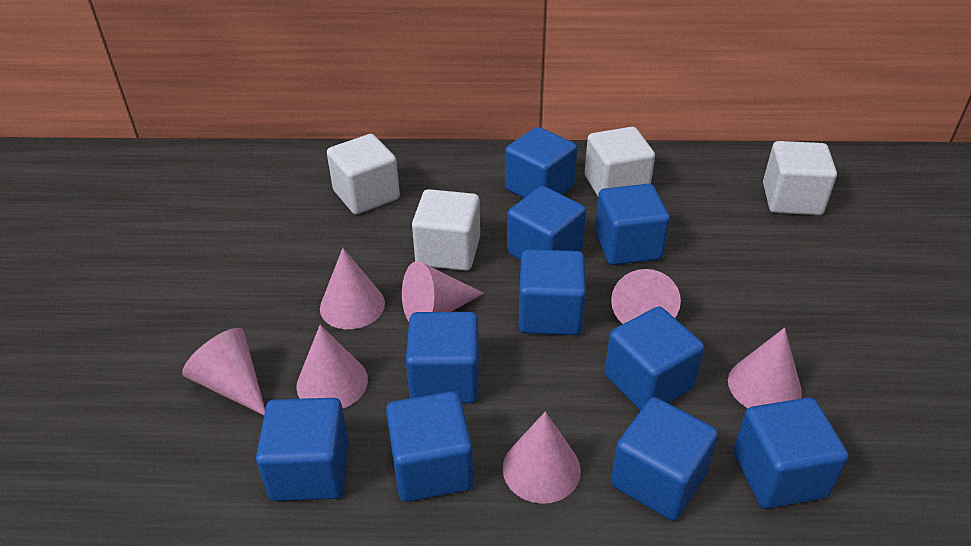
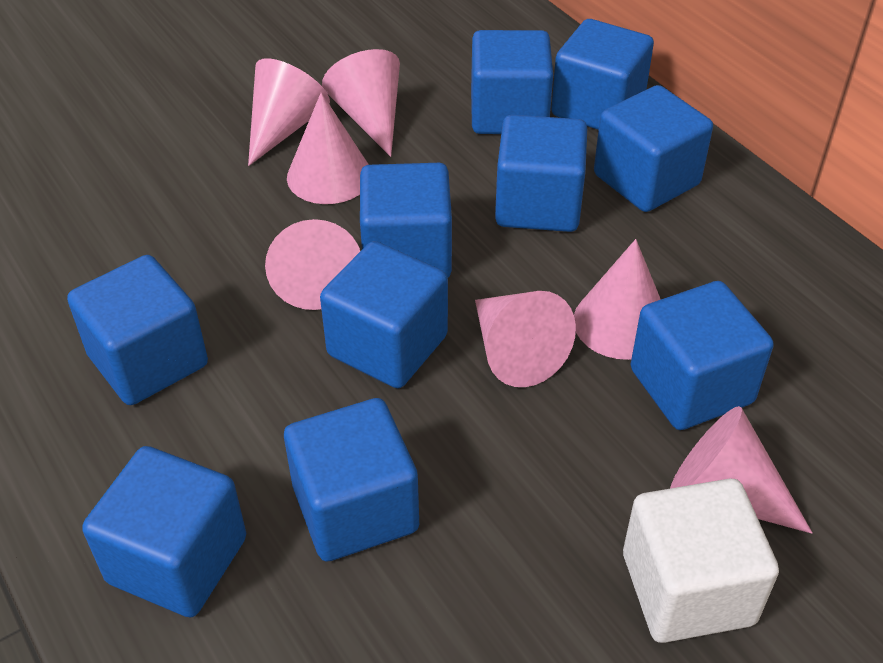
white cube: 4 -> 1

